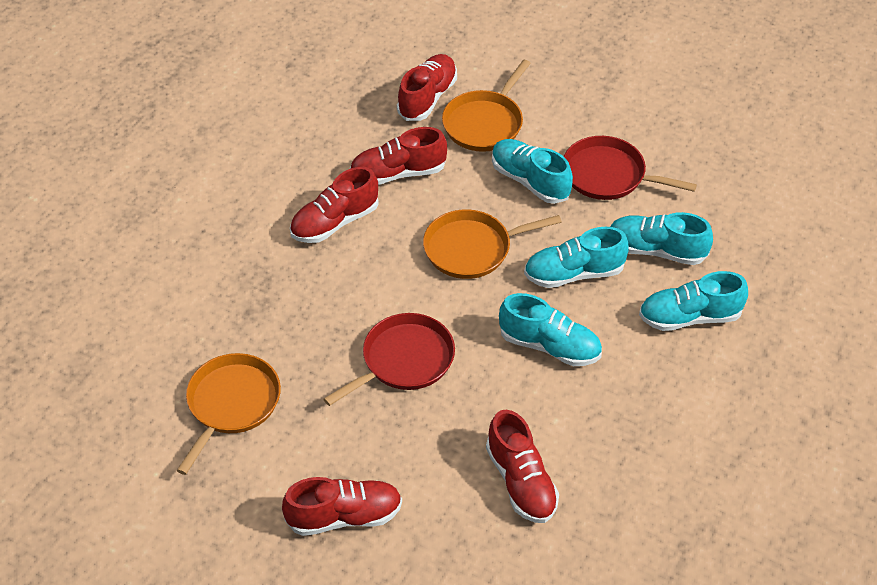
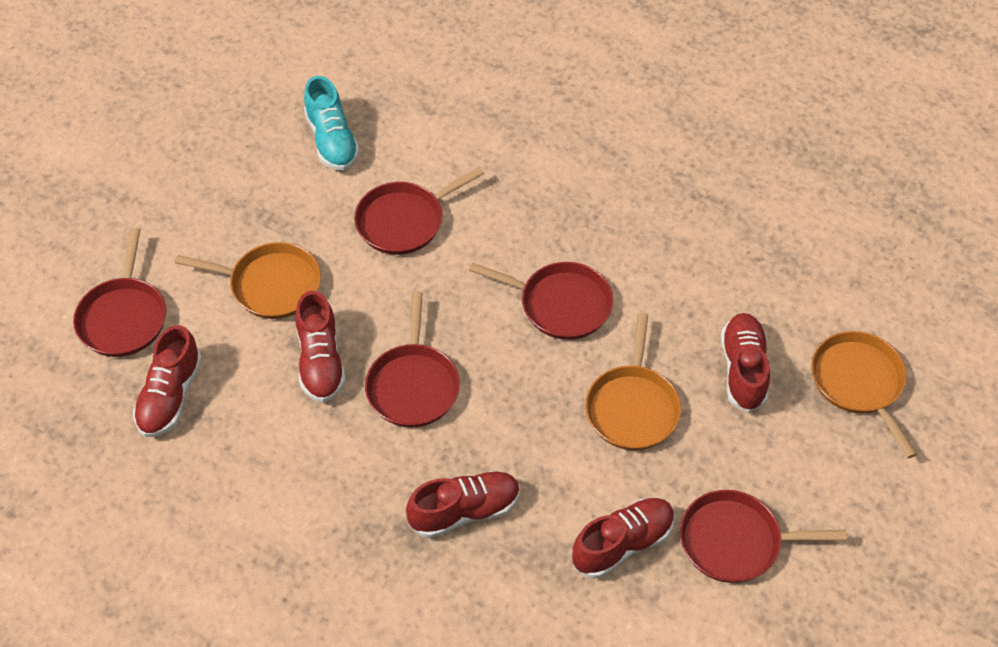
red pan: 2 -> 5
turquoise shoe: 5 -> 1

